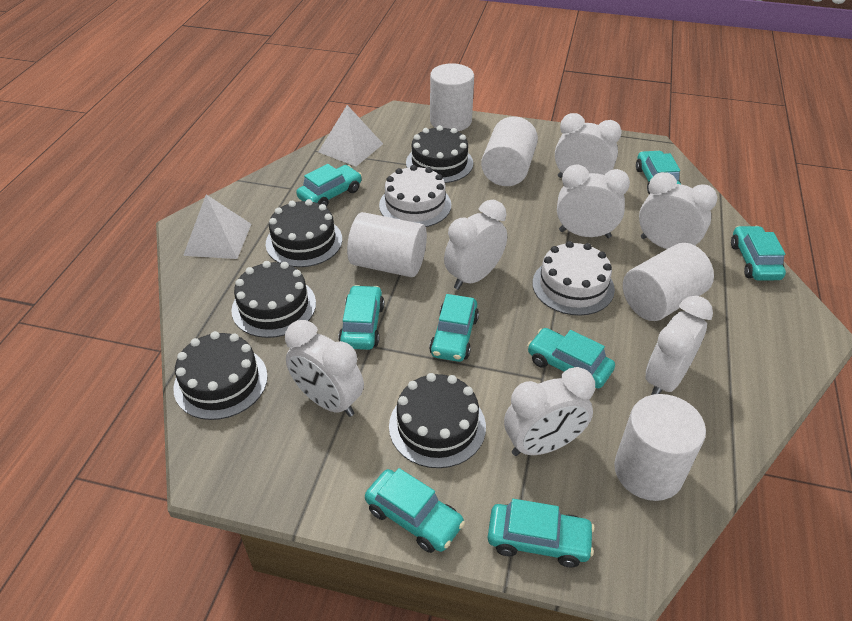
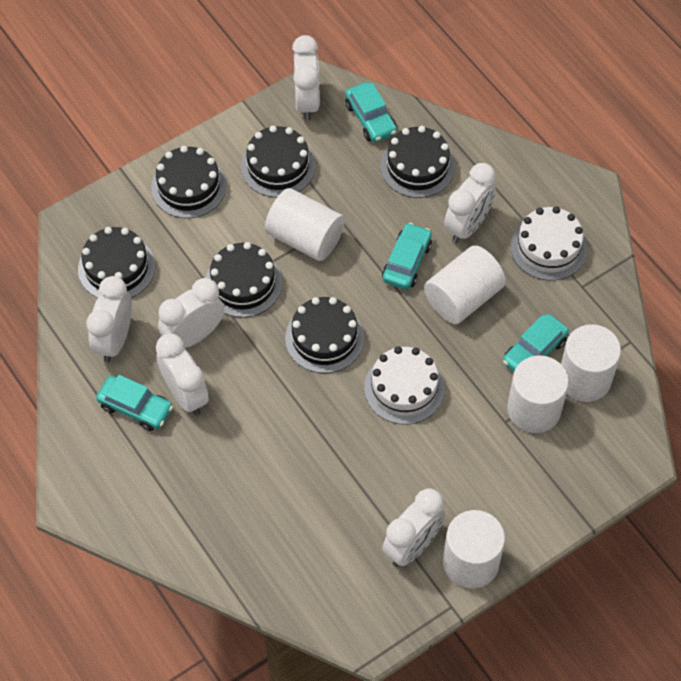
black cake: 5 -> 6
turquoise car: 8 -> 4
white clock: 7 -> 6
white pyramid: 2 -> 0

